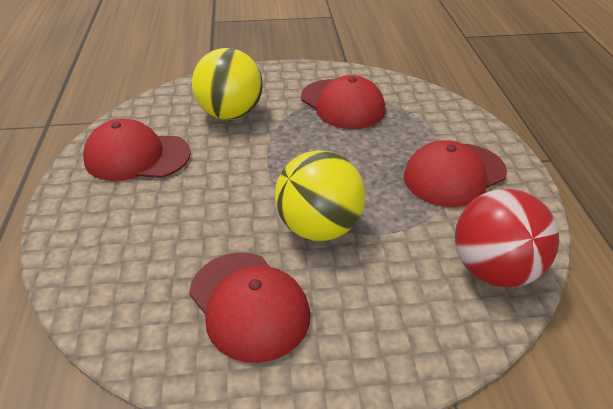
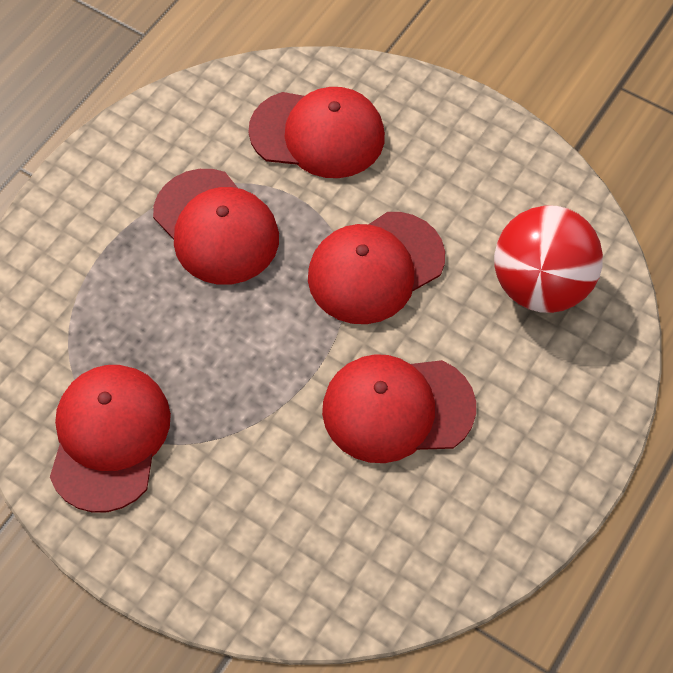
red cap: 4 -> 5
yellow ball: 2 -> 0

